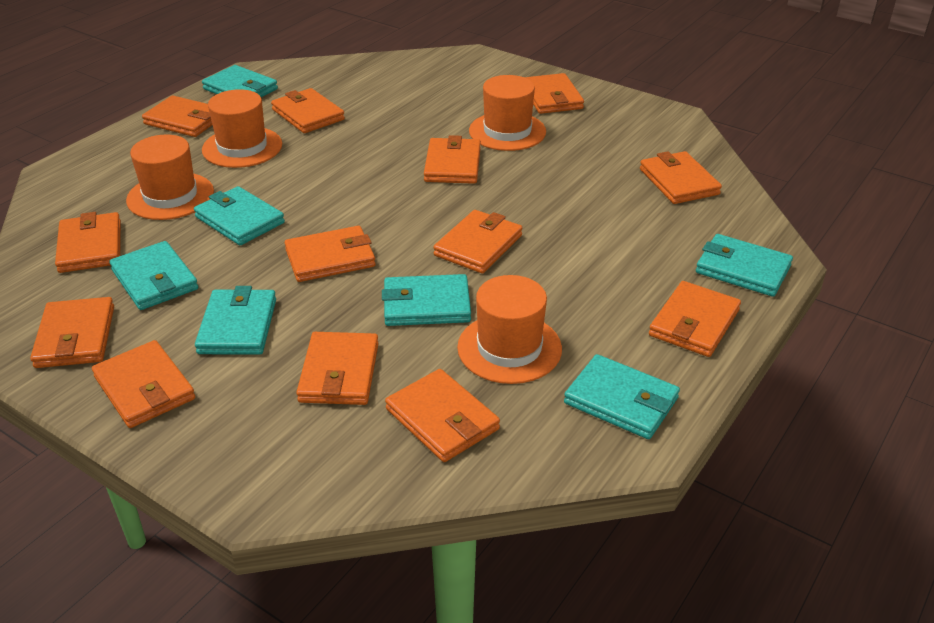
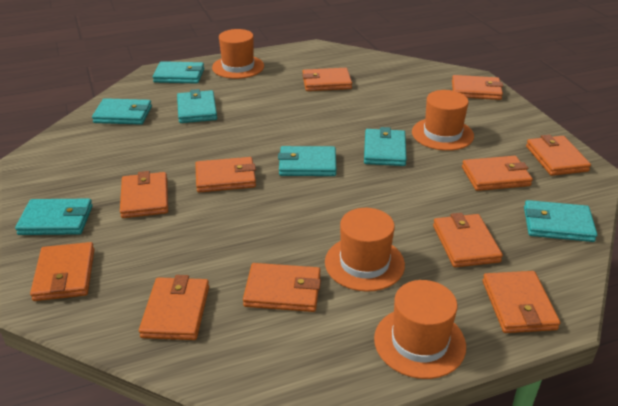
orange wallet: 13 -> 11

